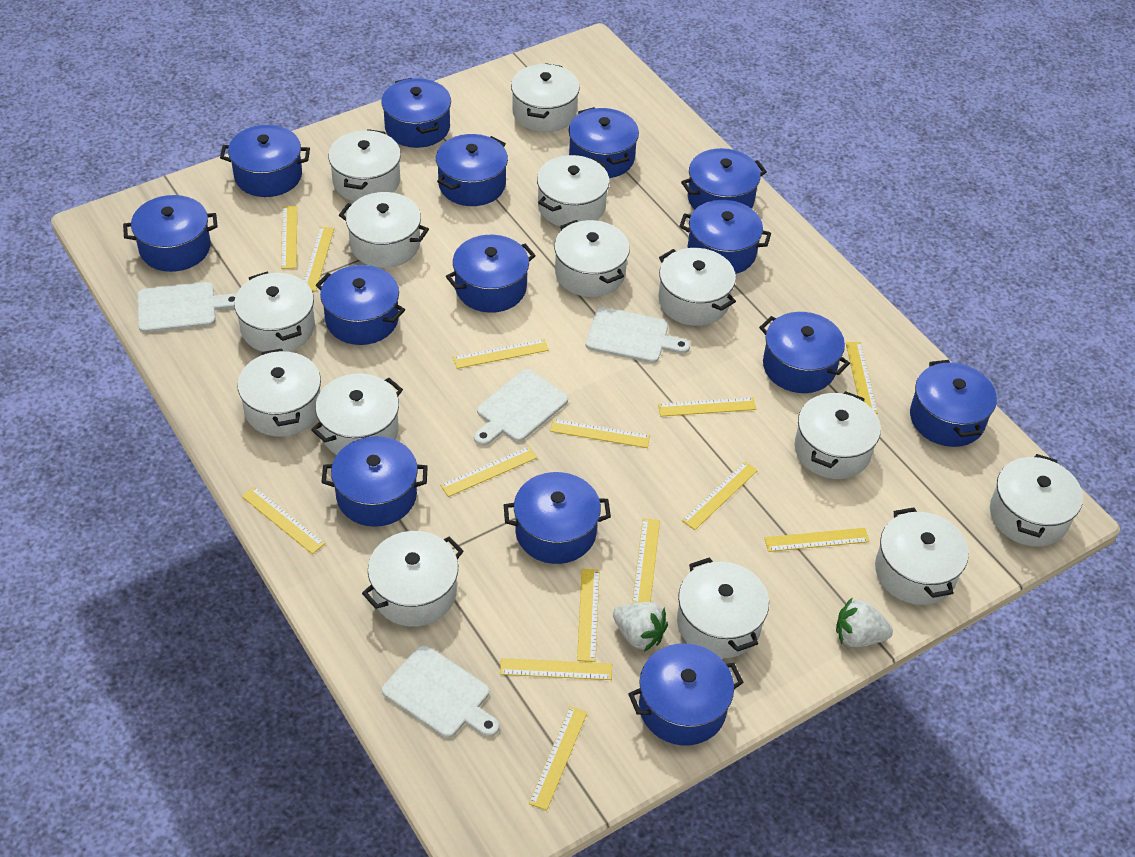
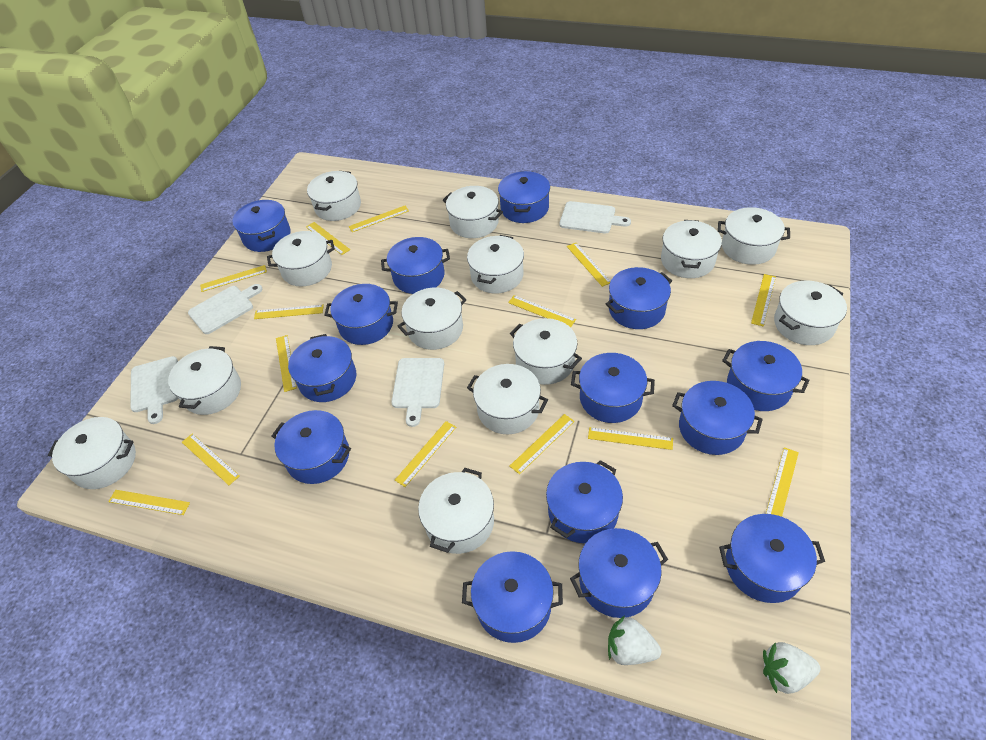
white pot: 14 -> 13

